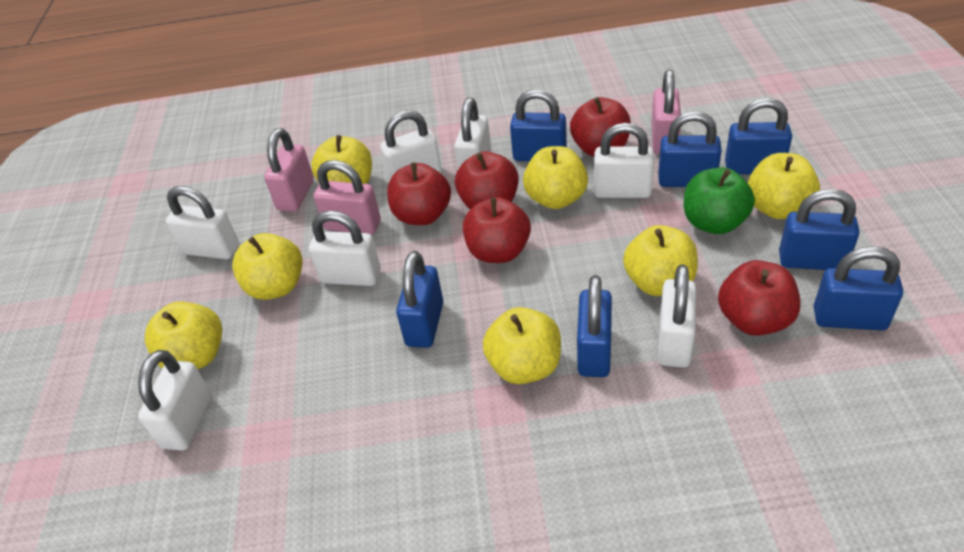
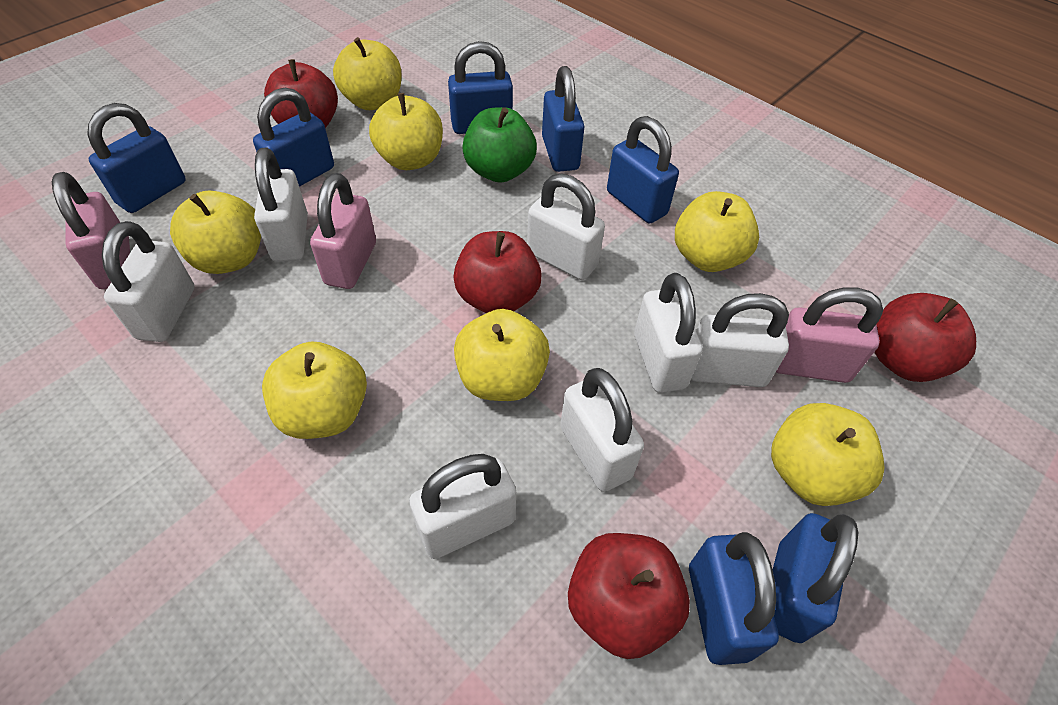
red apple: 5 -> 4

